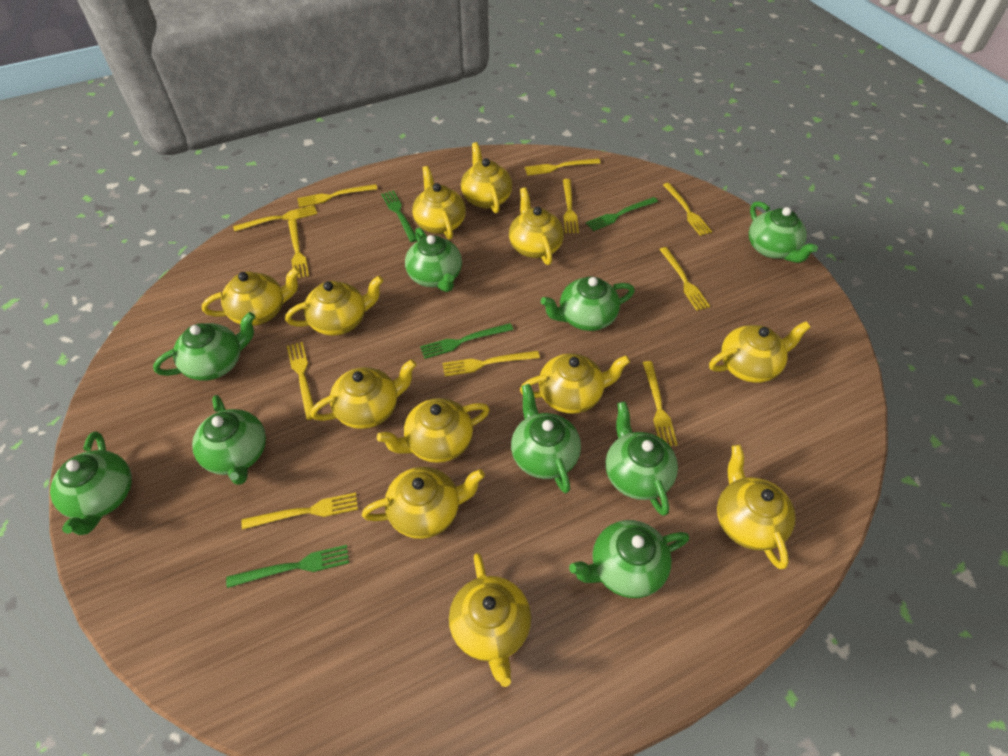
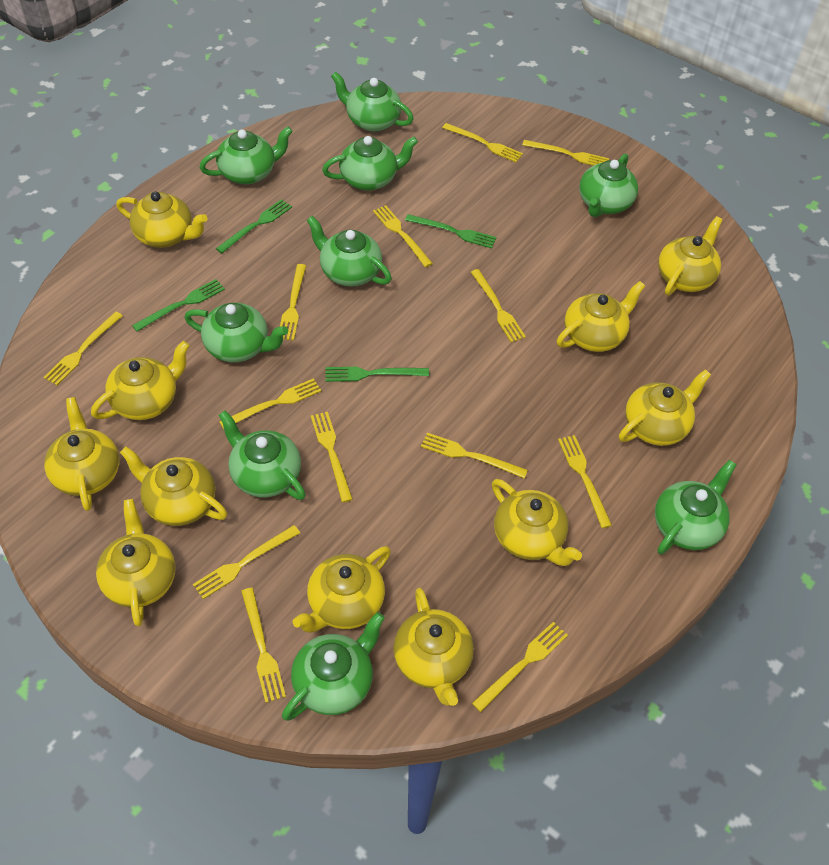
yellow fork: 11 -> 13
yellow teapot: 12 -> 11

